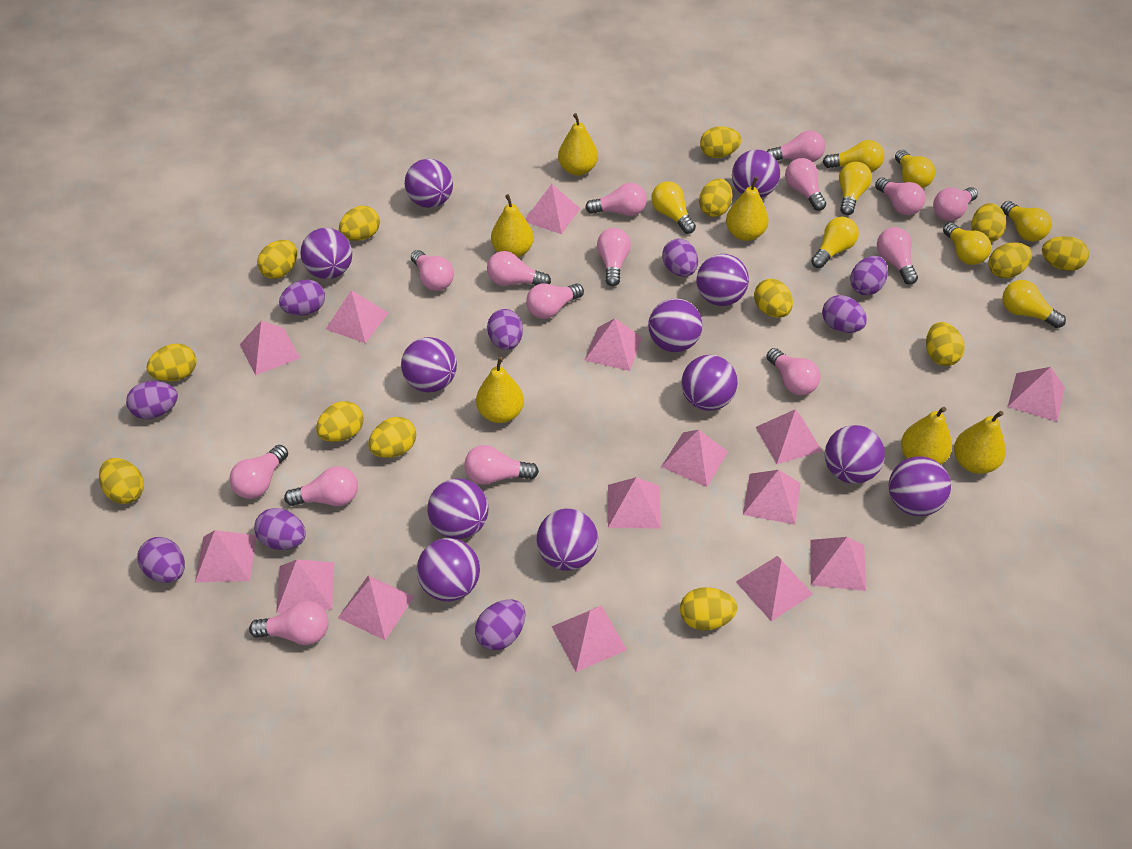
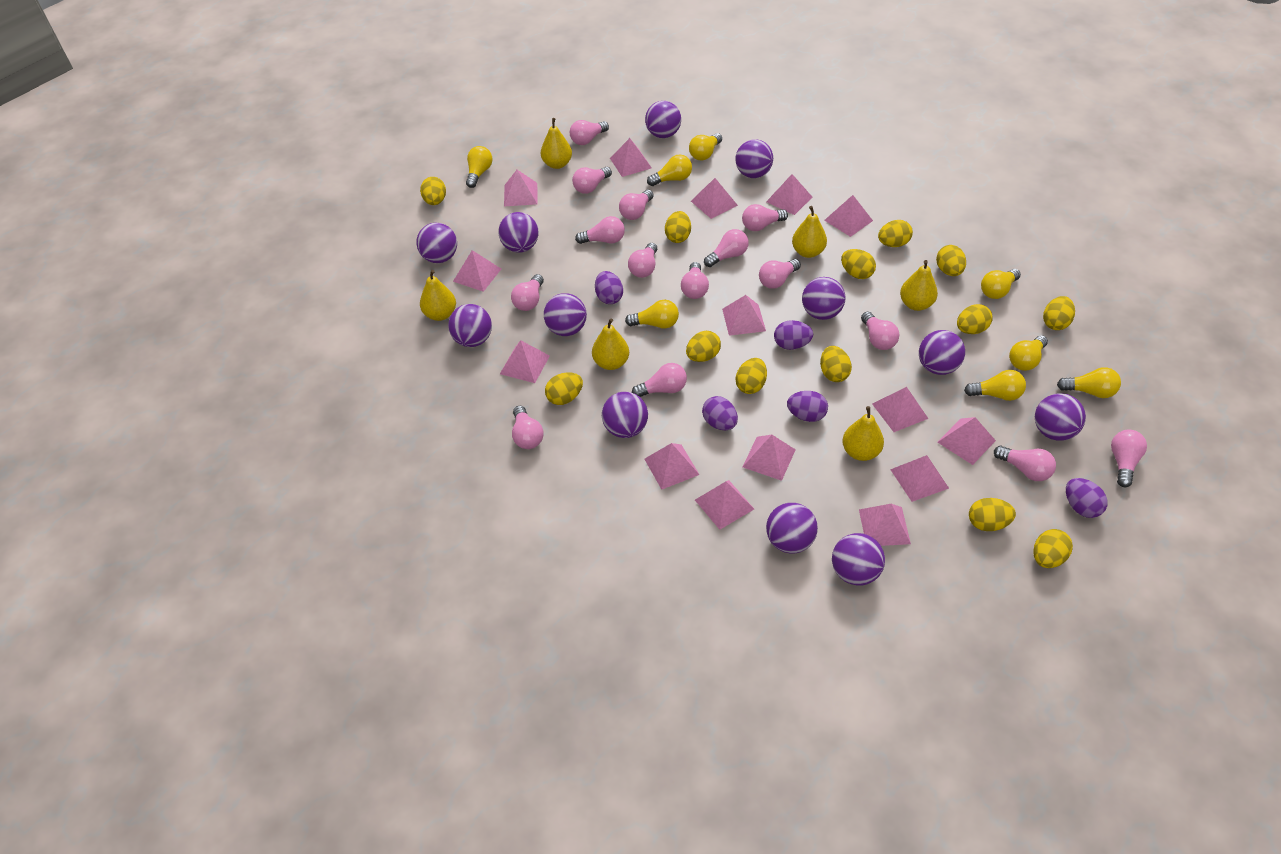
purple egg: 9 -> 5
yellow egg: 14 -> 13

